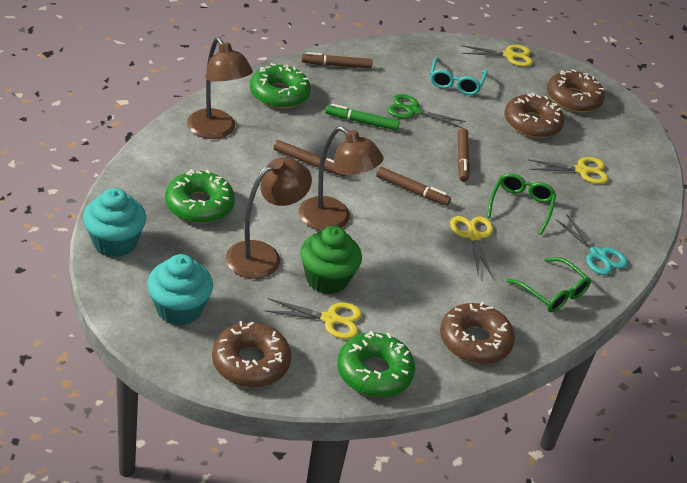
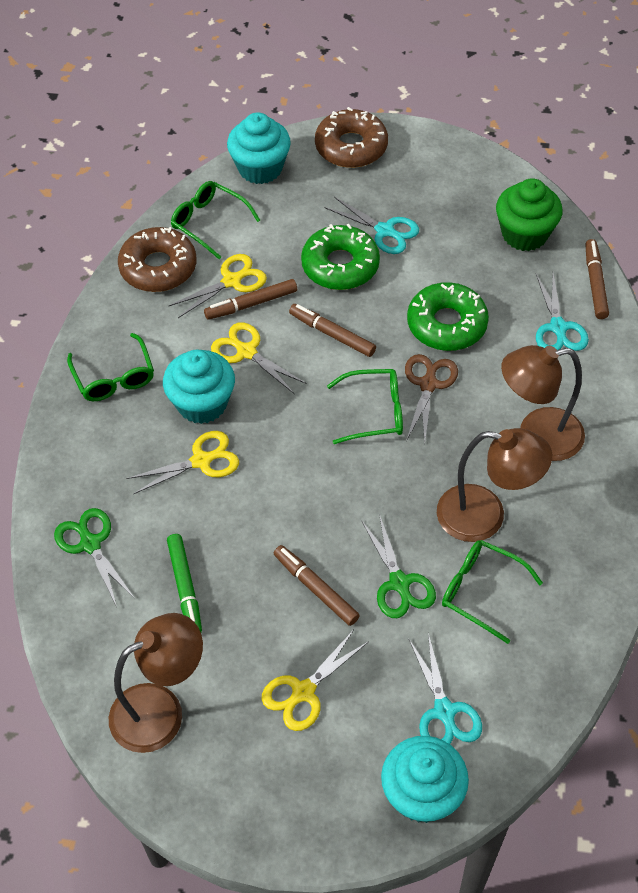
brown donut: 4 -> 2
brown scissors: 0 -> 1
green donut: 3 -> 2
green glasses: 2 -> 4
green scissors: 1 -> 2
turquoise cupcake: 2 -> 3
turquoise glasses: 1 -> 0
turquoise scissors: 1 -> 3

